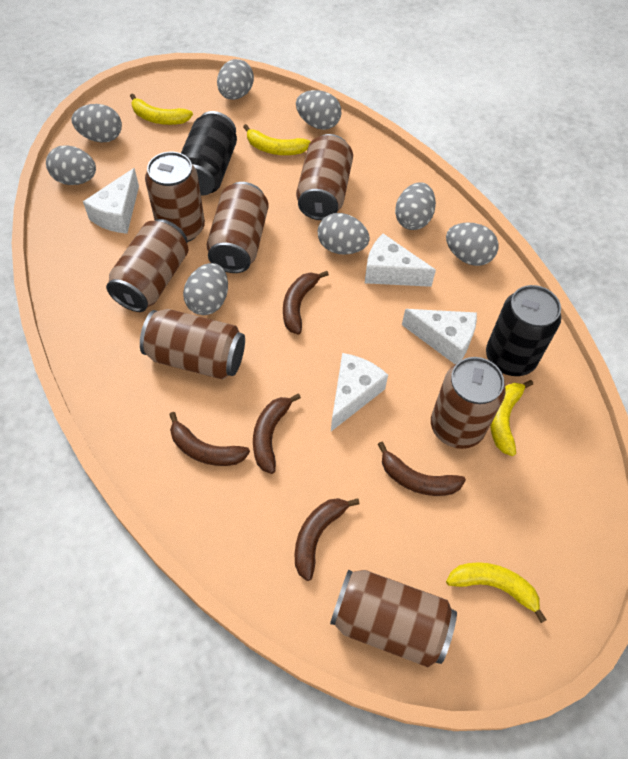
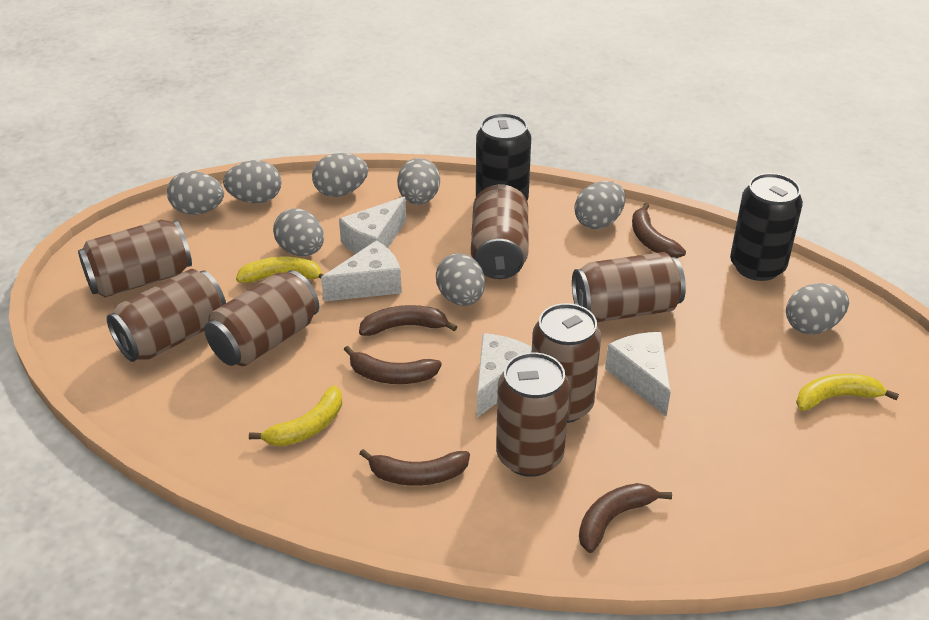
yellow banana: 4 -> 3

